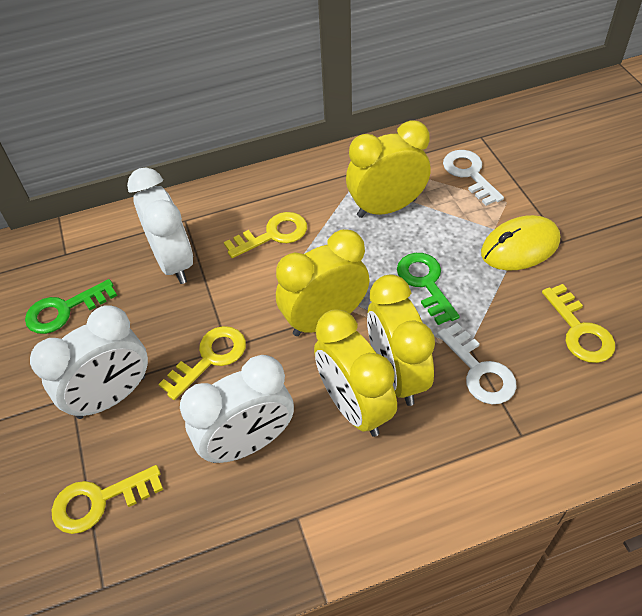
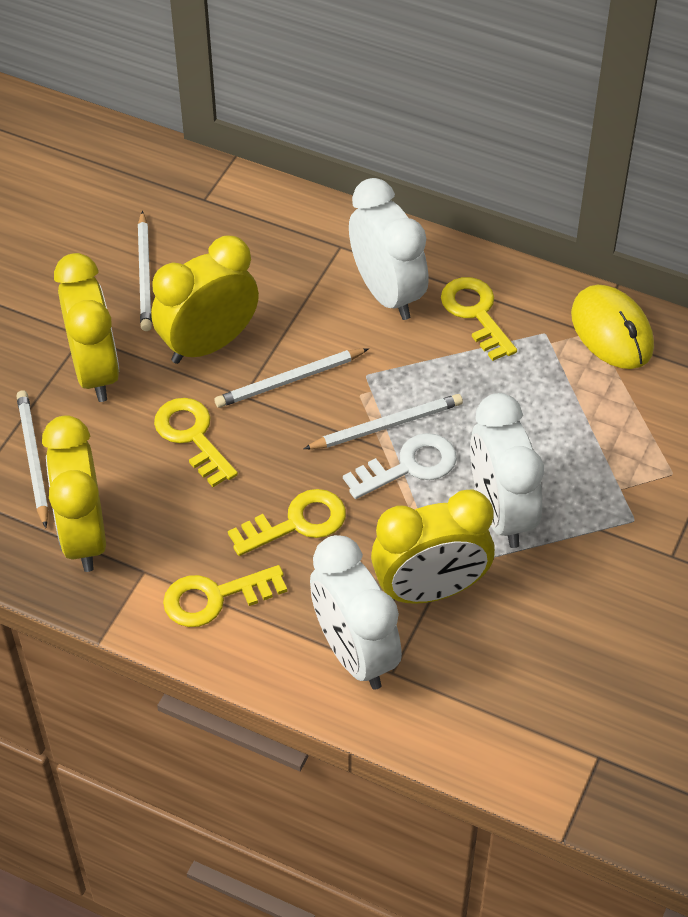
green key: 2 -> 0
white key: 2 -> 1
white pencil: 0 -> 4

